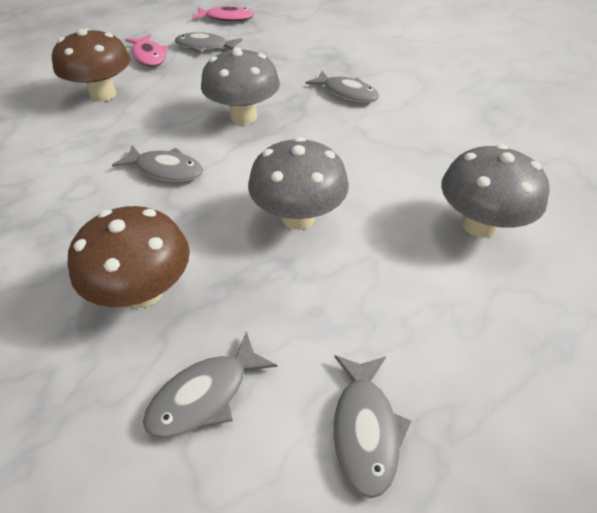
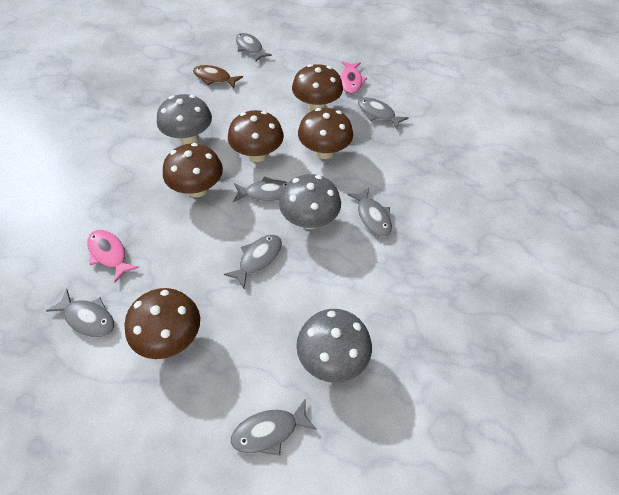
brown fish: 0 -> 1
brown mushroom: 2 -> 5
grey fish: 5 -> 7

